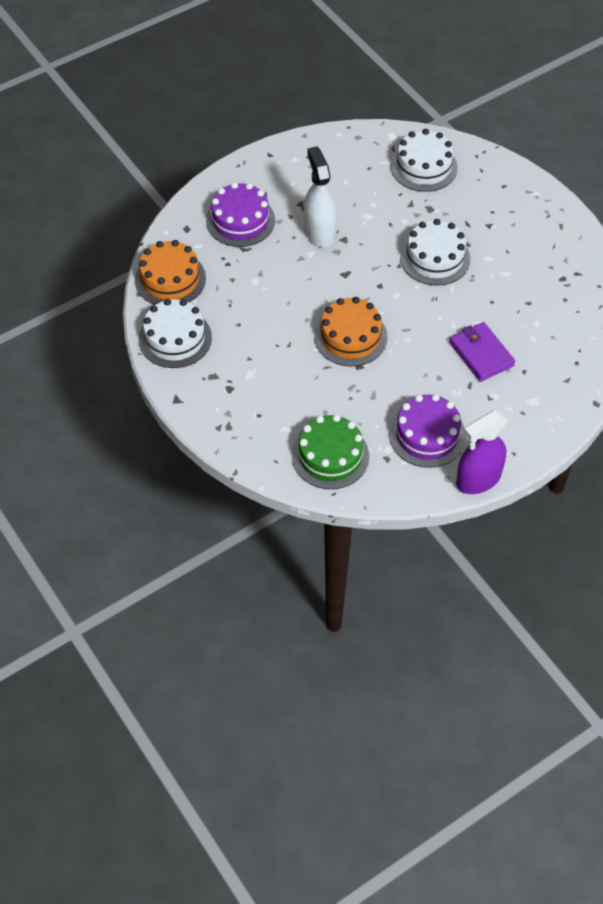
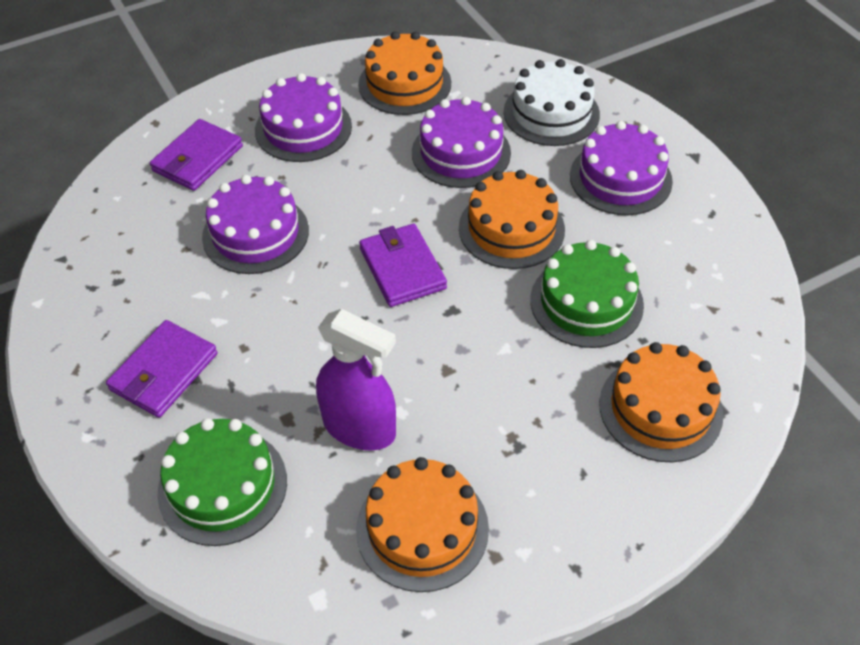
green cake: 1 -> 2
orange cake: 2 -> 4
purple cake: 2 -> 4
purple wallet: 1 -> 3
white cake: 3 -> 1
white spray bottle: 1 -> 0

